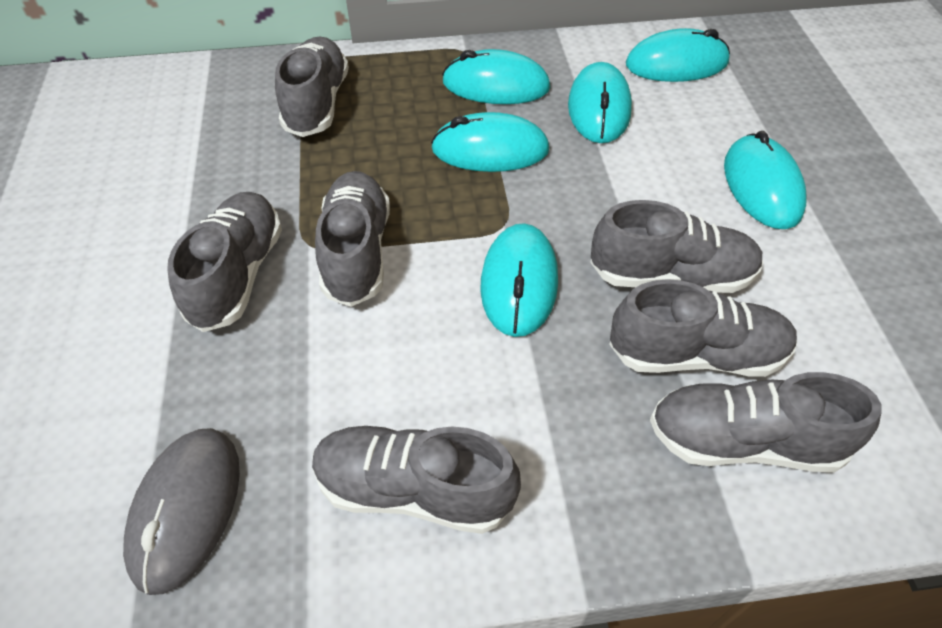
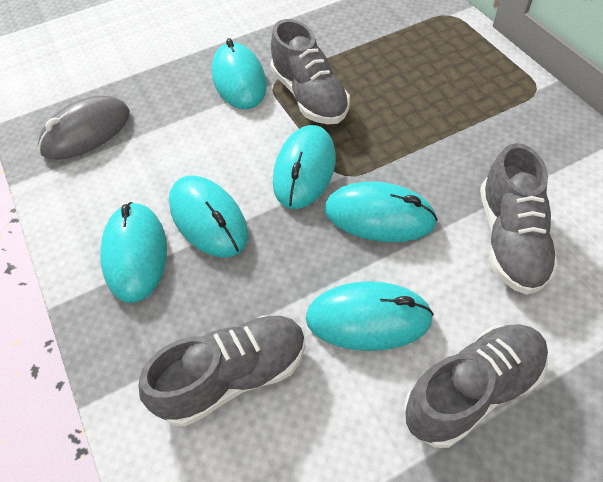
grey shoe: 7 -> 4

